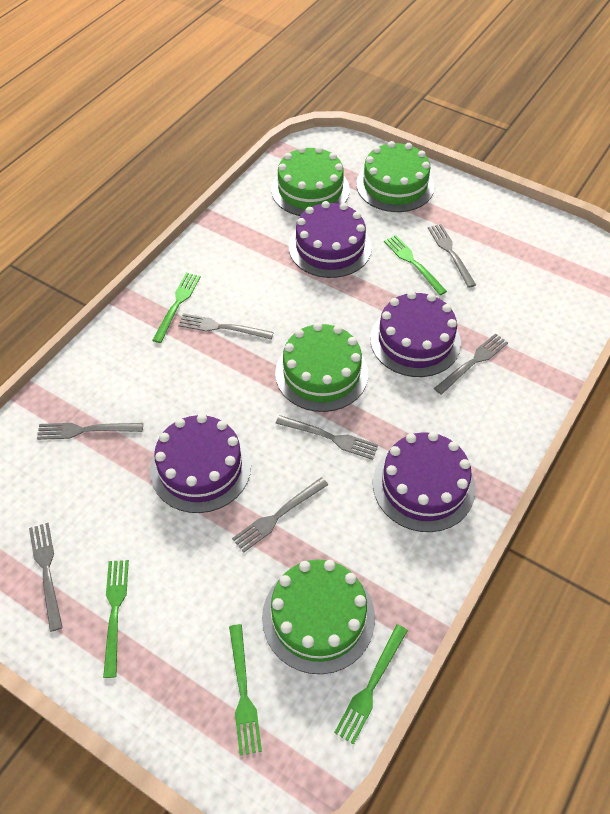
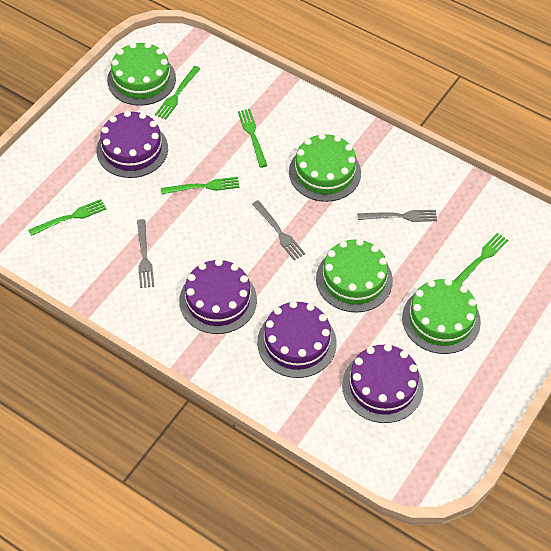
grey fork: 7 -> 3

